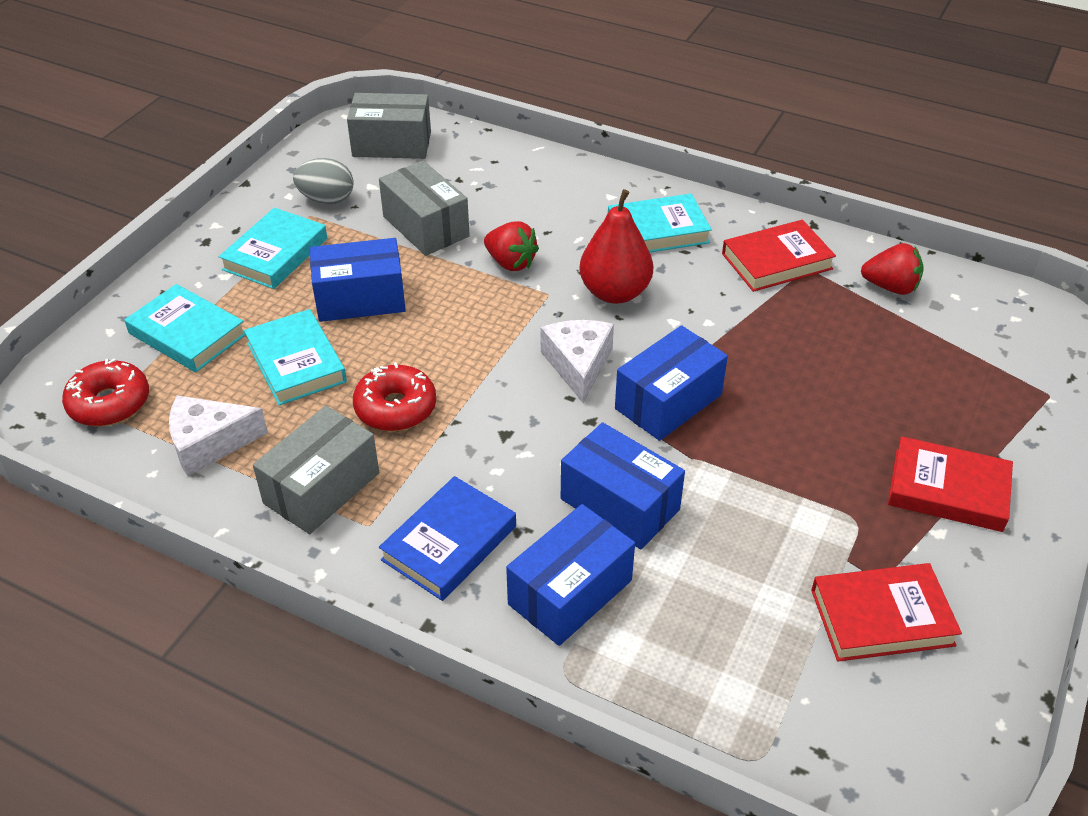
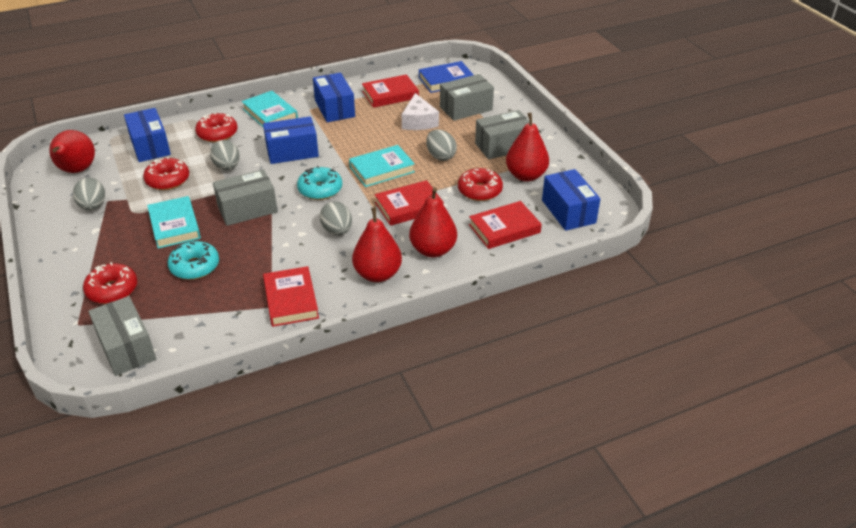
grey box: 3 -> 4
grey egg: 1 -> 4
red book: 3 -> 4
red donut: 2 -> 4
red pear: 1 -> 4
red strawberry: 2 -> 0
turquoise book: 4 -> 3
turquoise donut: 0 -> 2
white cheese: 2 -> 1

